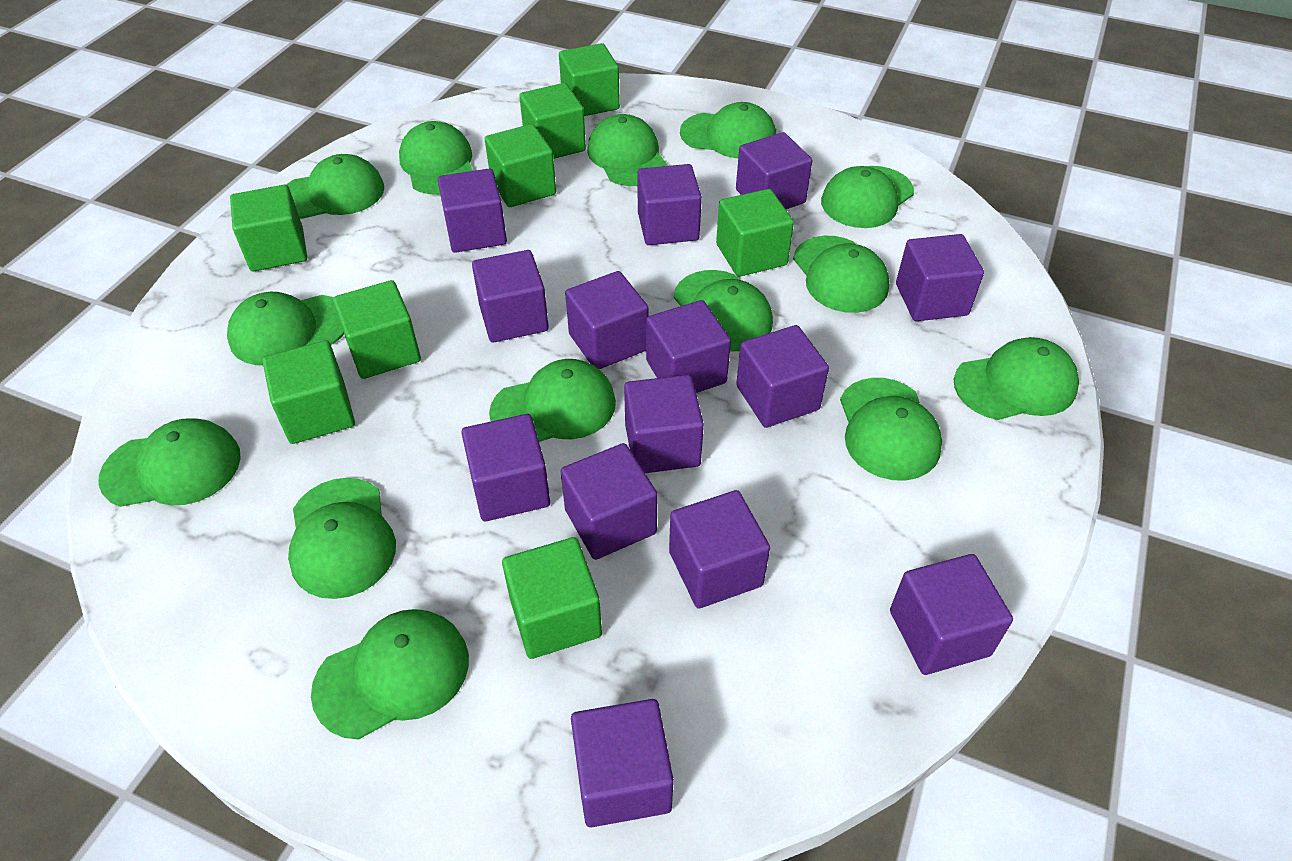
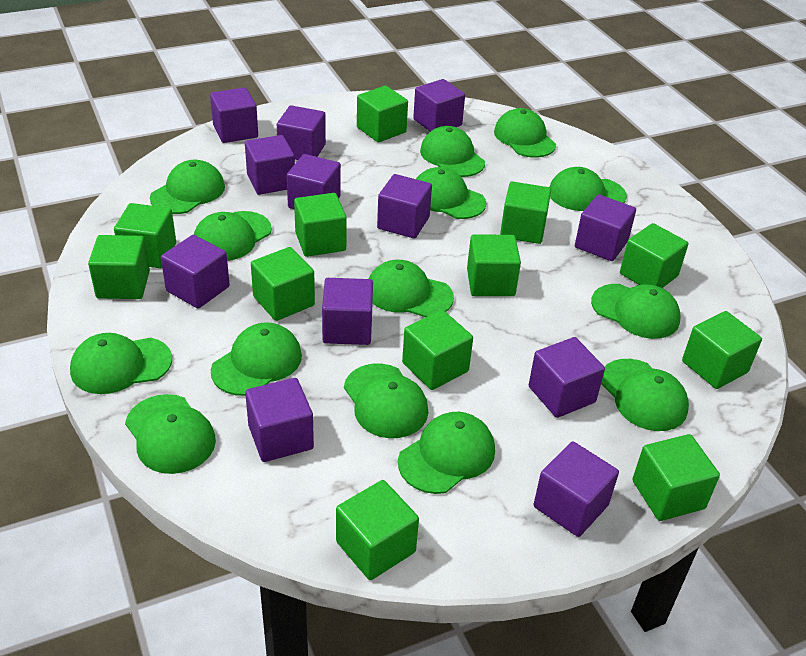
green cube: 8 -> 12
purple cube: 14 -> 12

